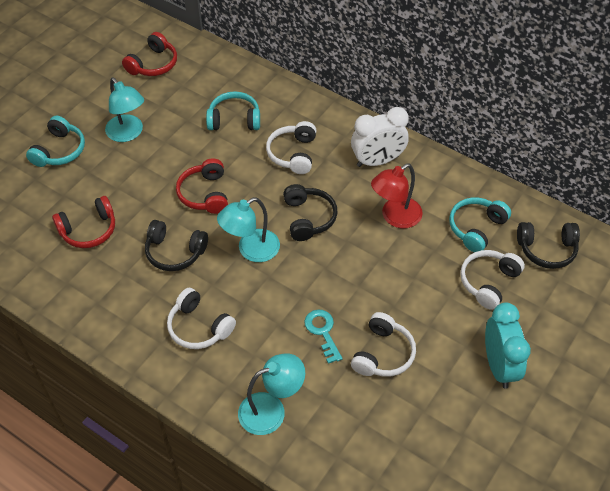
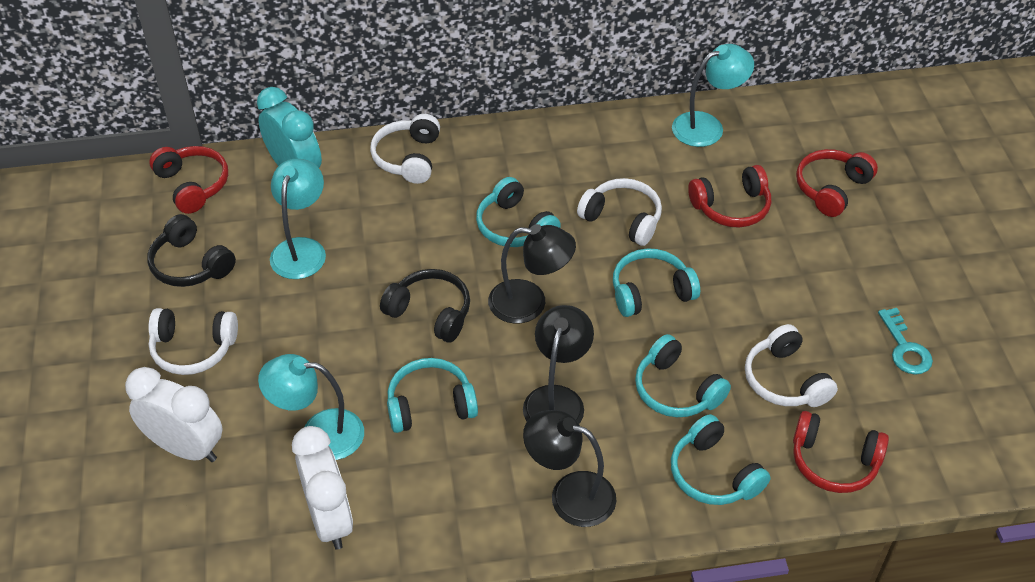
black headphones: 3 -> 2
black lamp: 0 -> 3
red headphones: 3 -> 4
red lamp: 1 -> 0
turquoise headphones: 3 -> 5
white clock: 1 -> 2

